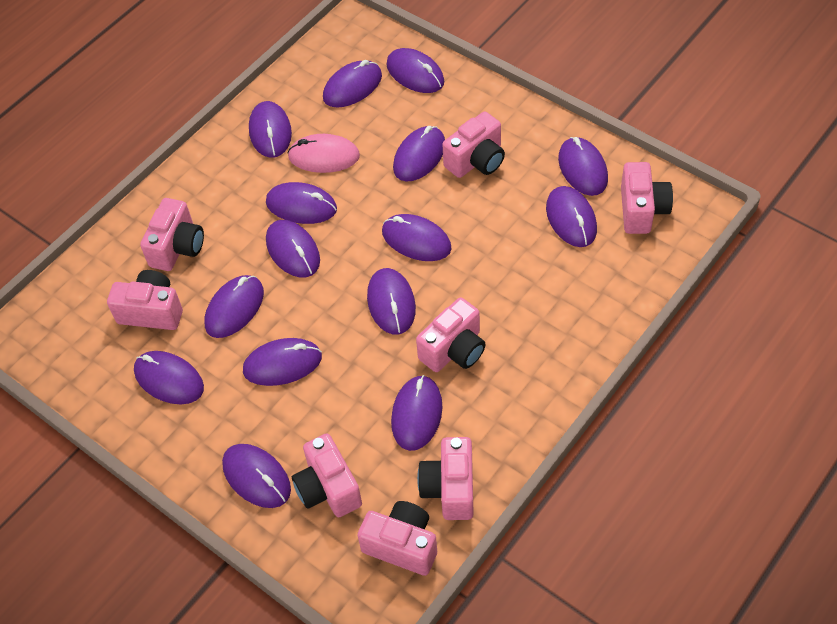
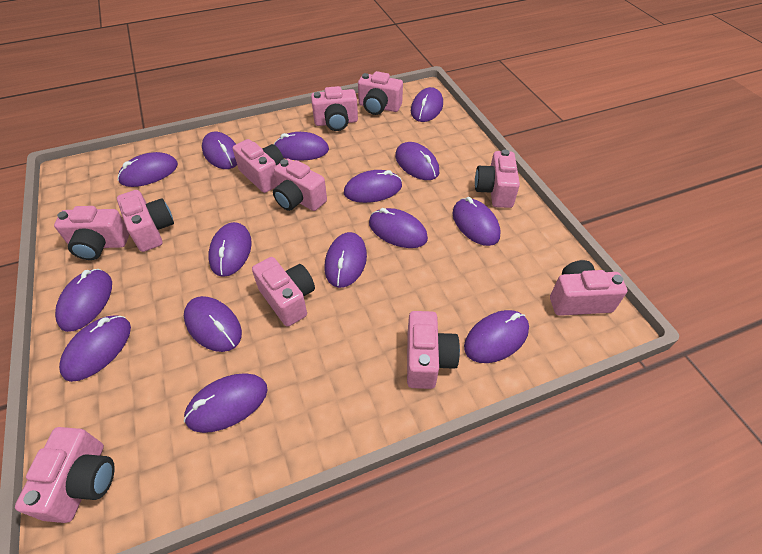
pink camera: 8 -> 11
pink mouse: 1 -> 0

